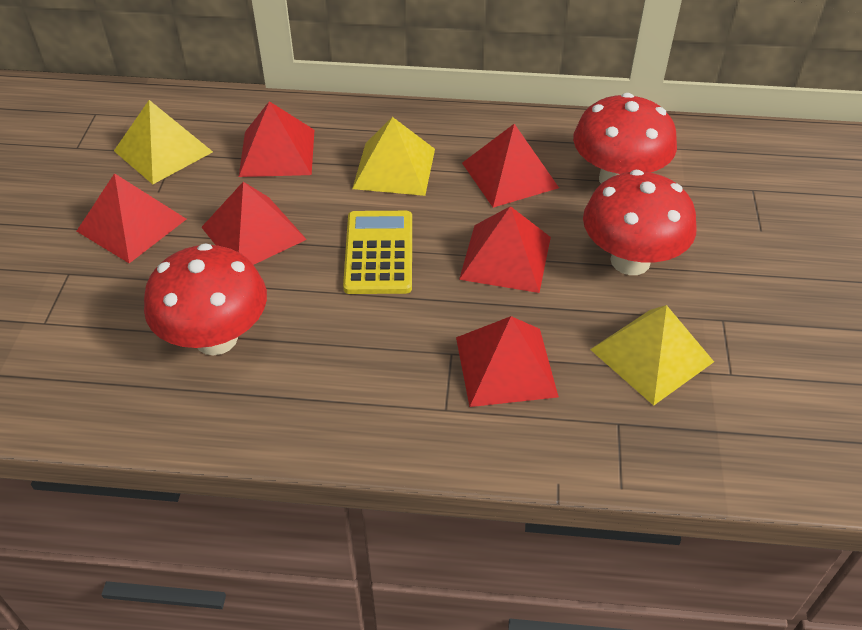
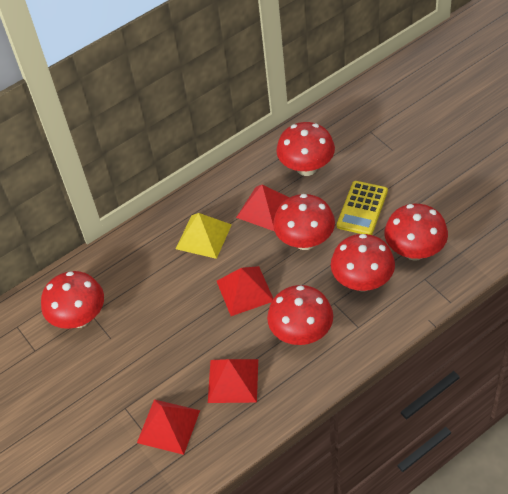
red mushroom: 3 -> 6
red pyramid: 6 -> 4
yellow pyramid: 3 -> 1

